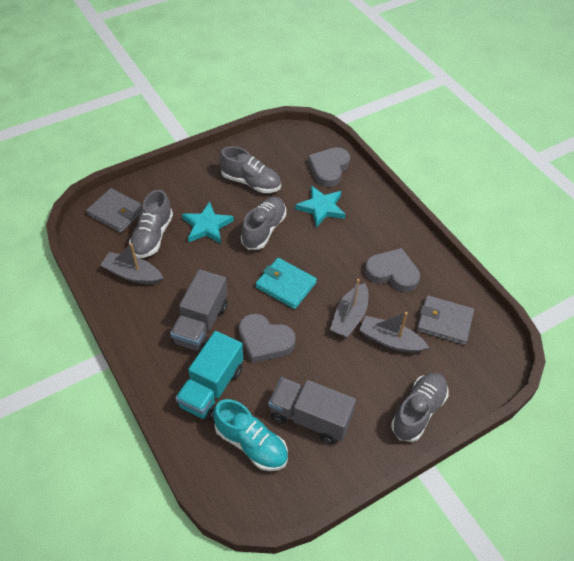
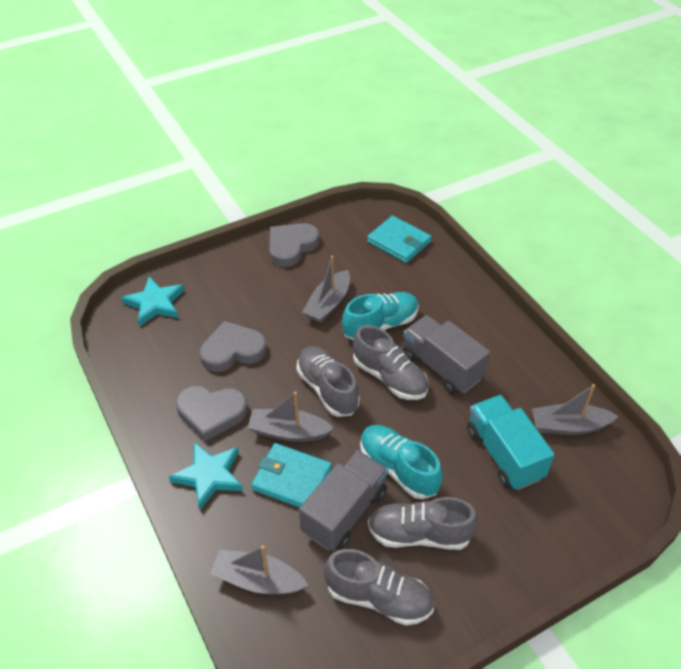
grey boat: 3 -> 4
grey wallet: 2 -> 0
turquoise shoe: 1 -> 2
turquoise wallet: 1 -> 2

